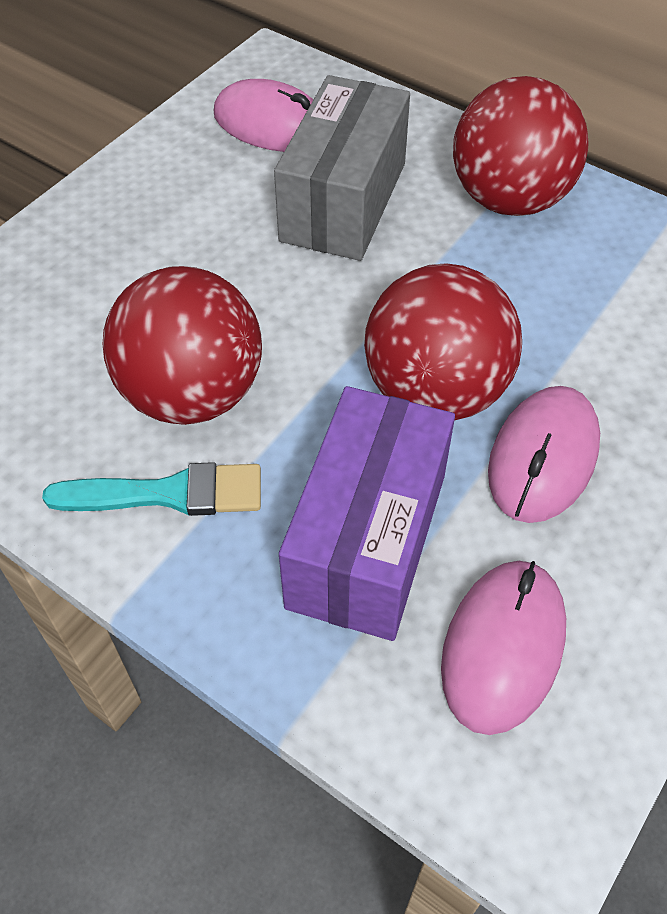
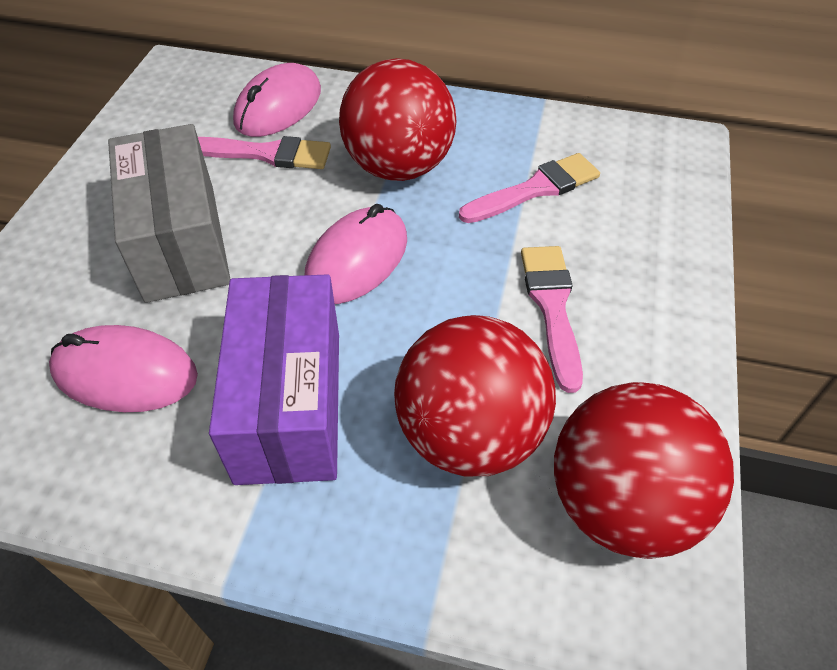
pink brush: 0 -> 3
turquoise brush: 1 -> 0

